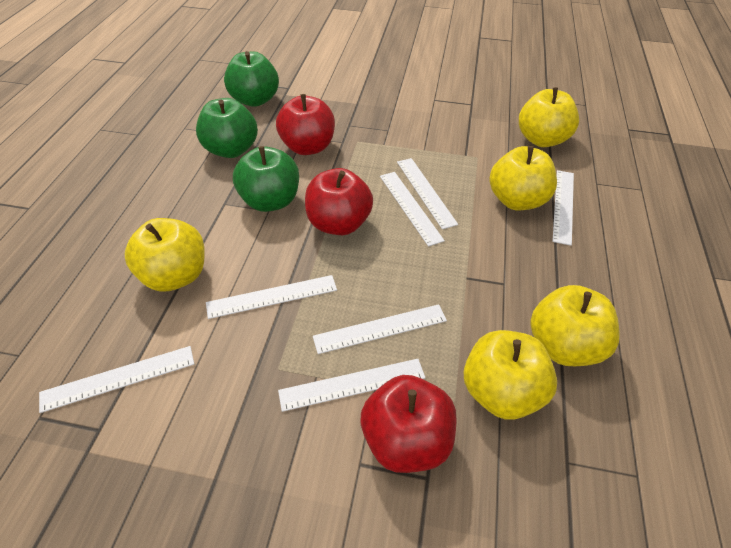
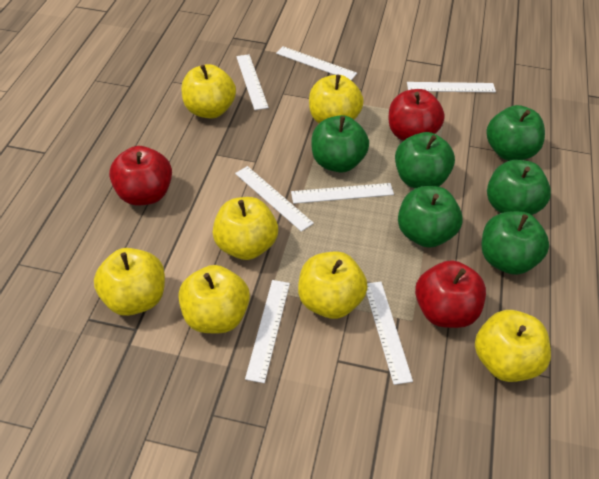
green apple: 3 -> 6
yellow apple: 5 -> 7

